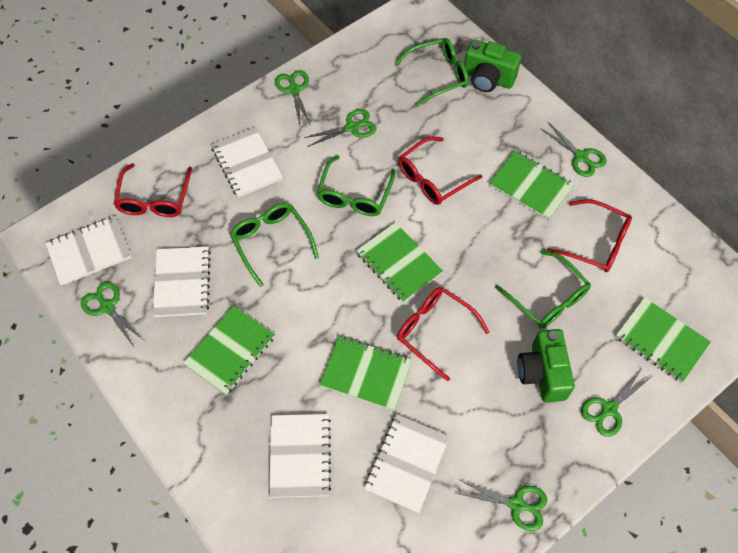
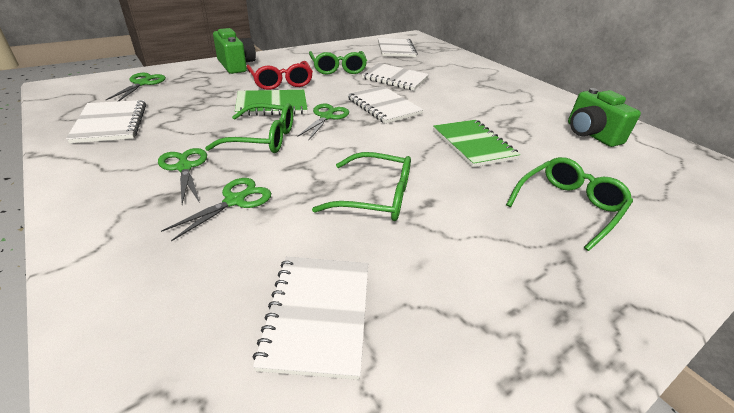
green notebook: 5 -> 2
green scissors: 6 -> 4
red glasses: 4 -> 1

